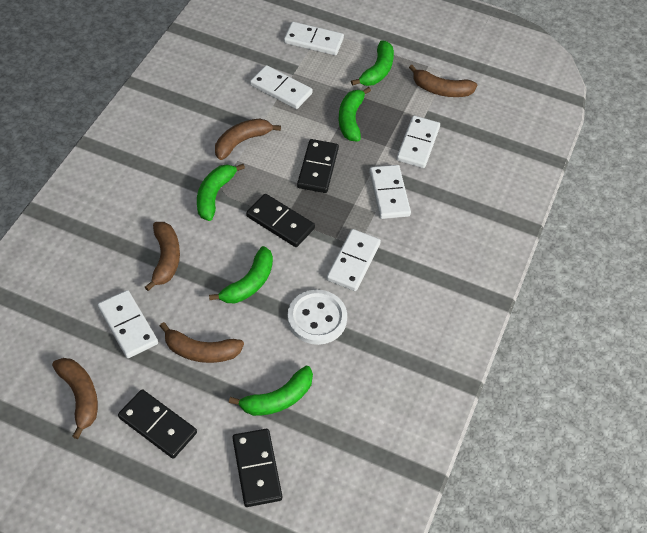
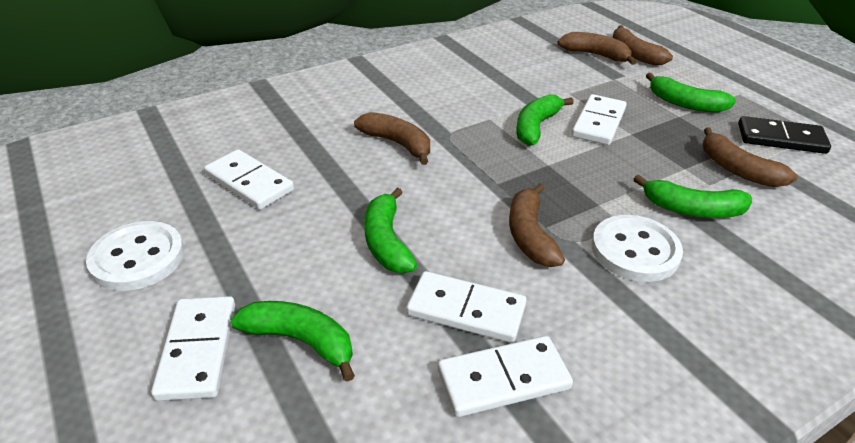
black domino: 4 -> 1
white button: 1 -> 2
white domino: 6 -> 5

